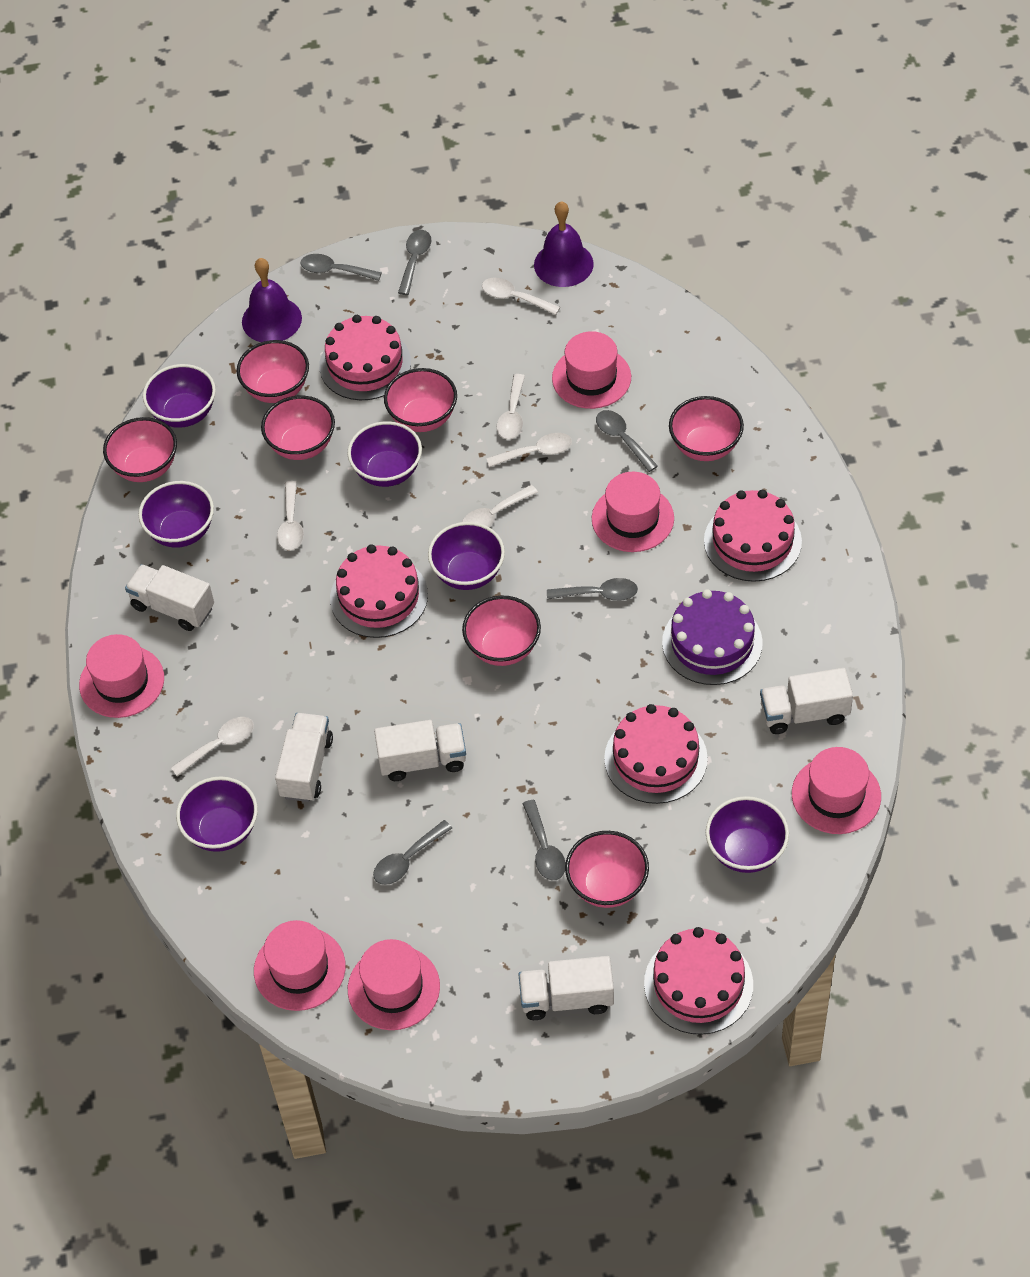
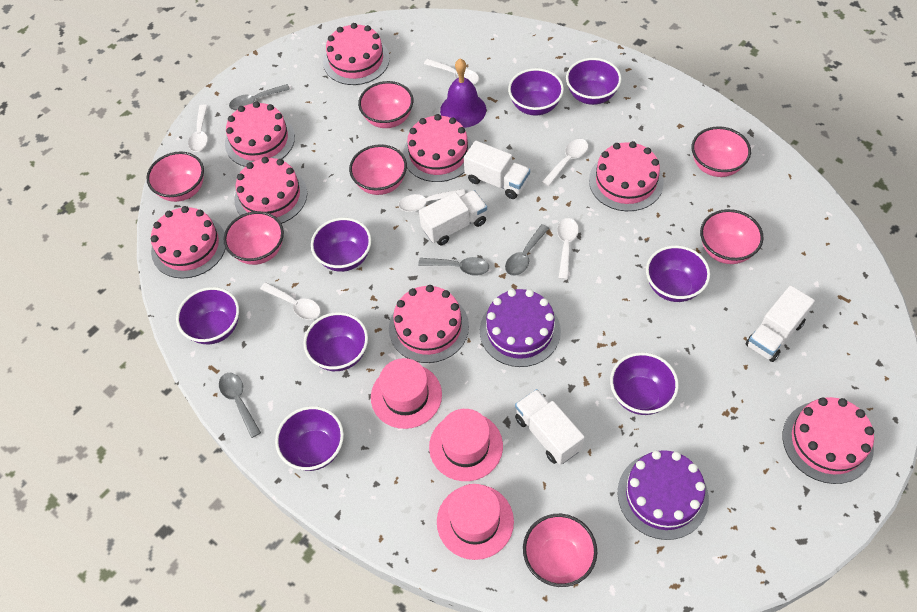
grey spoon: 6 -> 4
pink cake: 5 -> 8
pink hat: 6 -> 3
purple bell: 2 -> 1
purple bowl: 6 -> 8
purple cake: 1 -> 2
white truck: 5 -> 4

